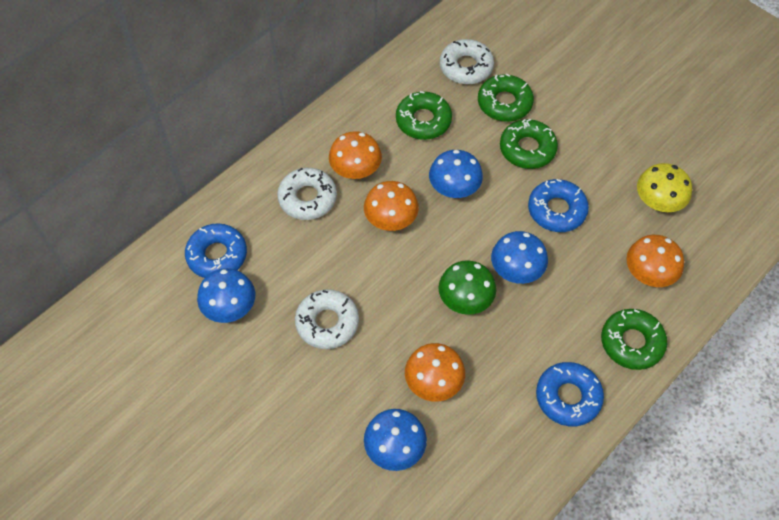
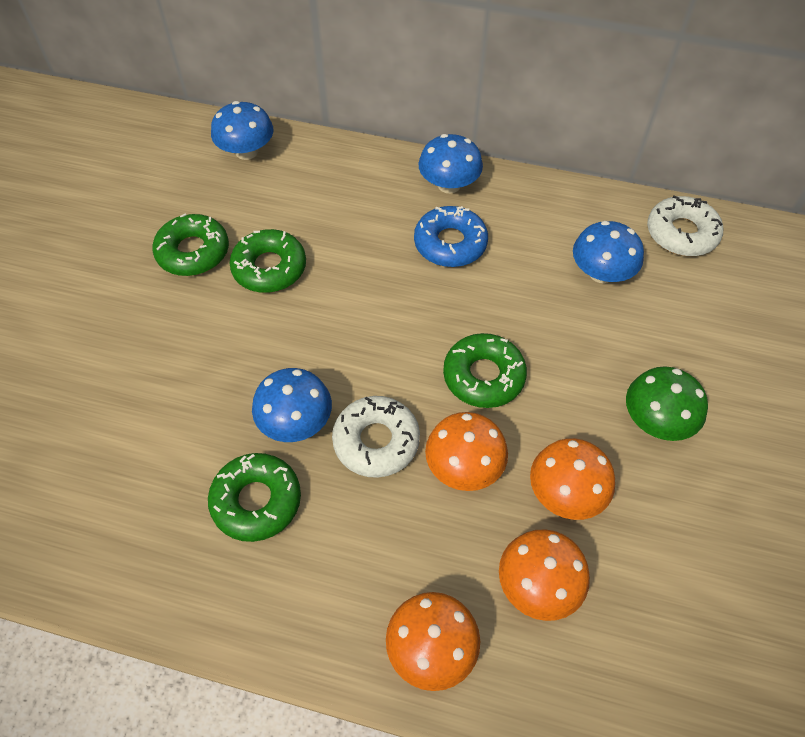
blue donut: 3 -> 1
white donut: 3 -> 2
yellow mushroom: 1 -> 0

